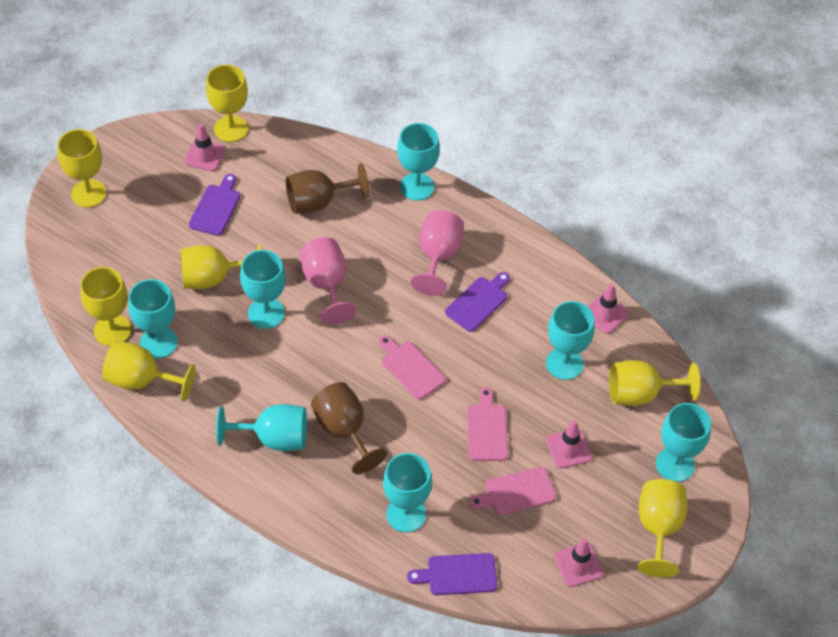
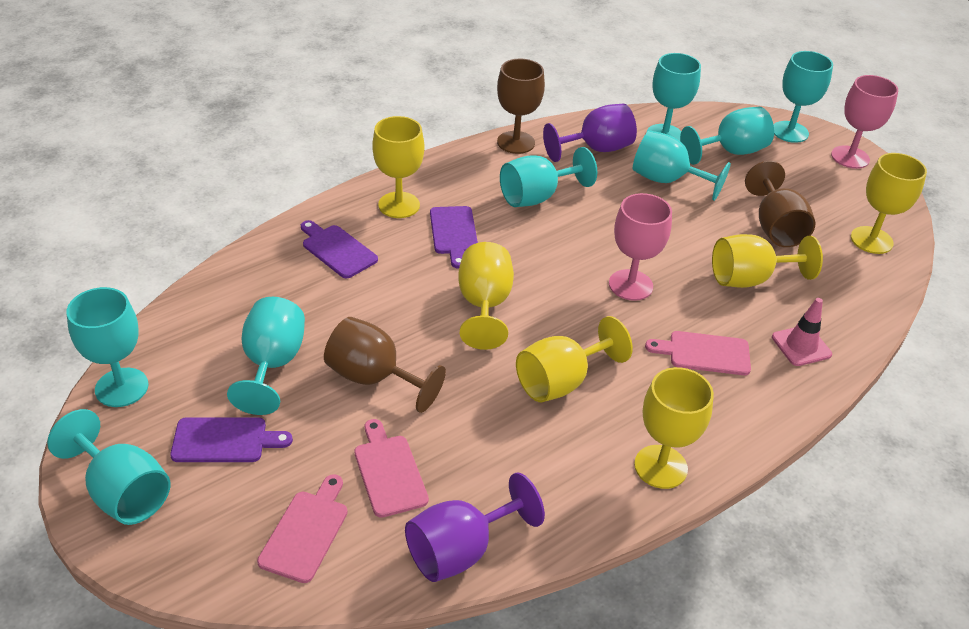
brown goblet: 2 -> 3
pink traffic cone: 4 -> 1
purple goblet: 0 -> 2
turquoise goblet: 7 -> 8
yellow goblet: 7 -> 6

